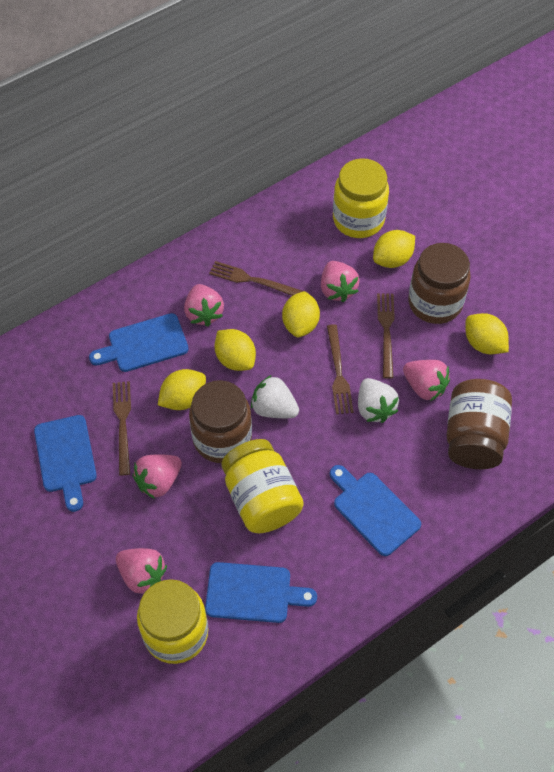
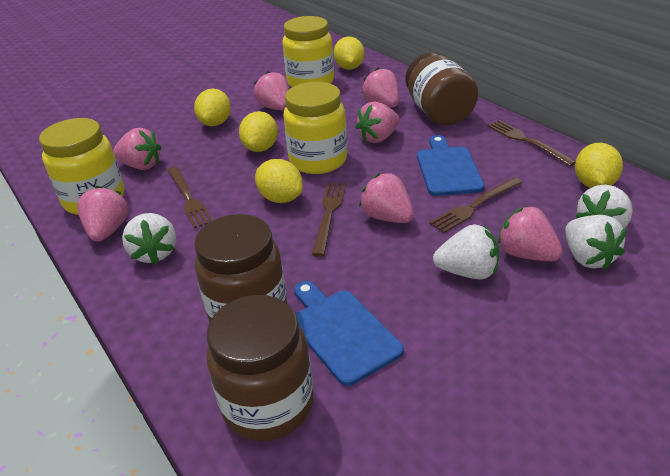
blue cutting board: 4 -> 2
pink strawberry: 5 -> 7
white strawberry: 2 -> 4

